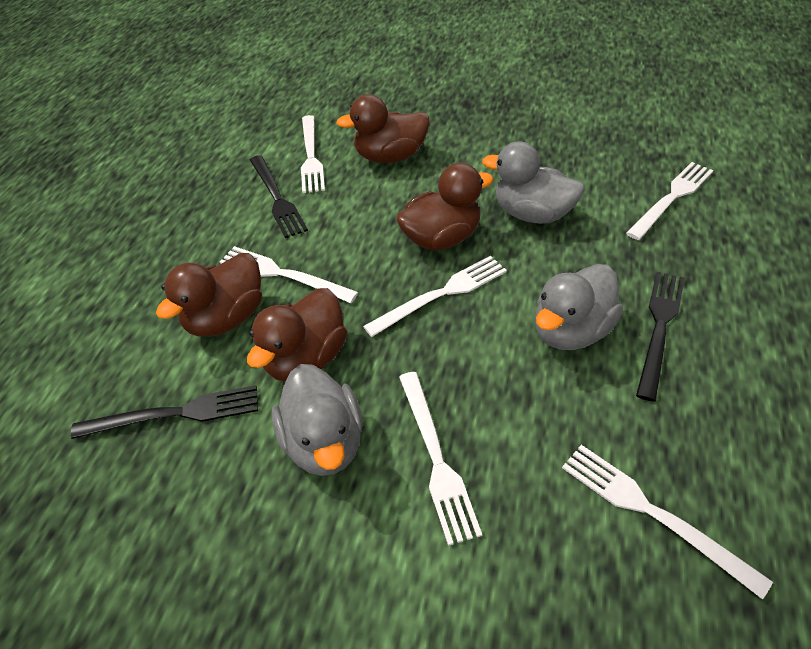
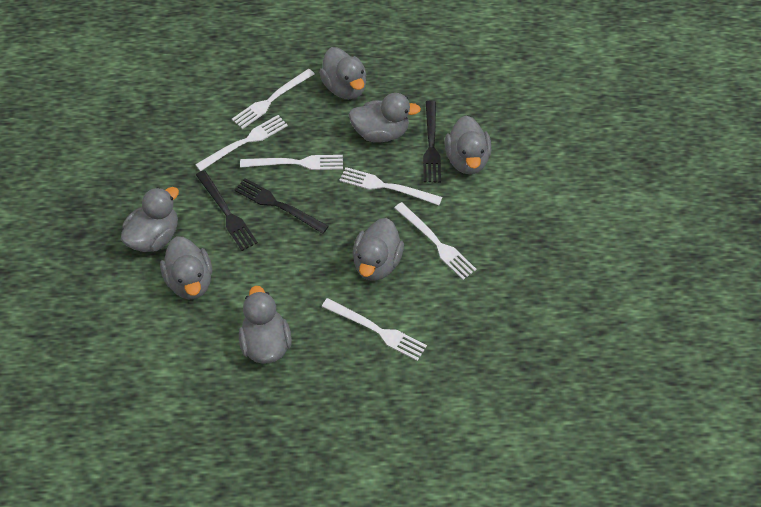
brown duck: 4 -> 0
grey duck: 3 -> 7

